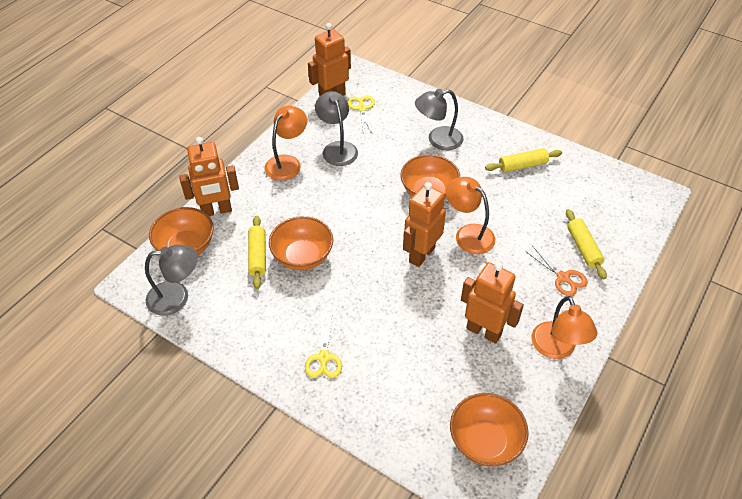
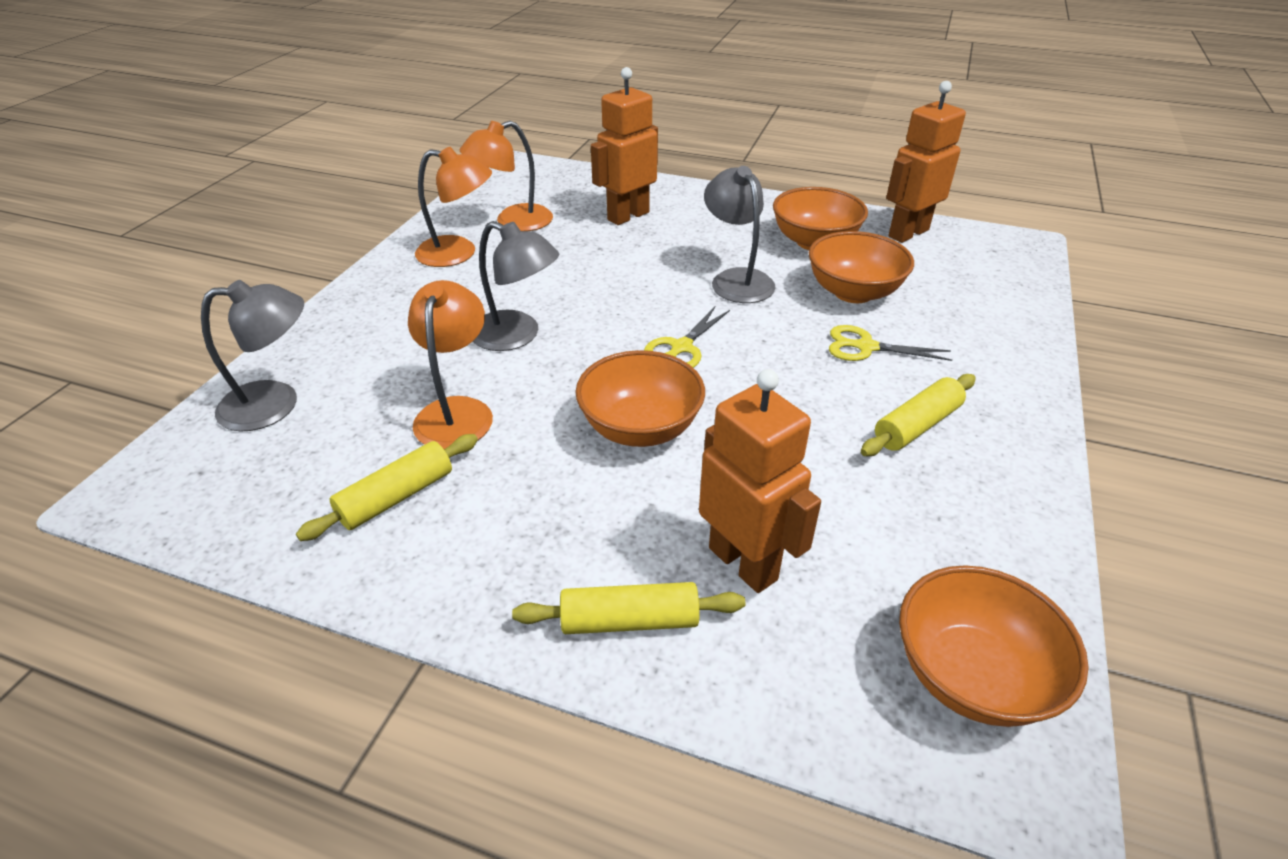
orange robot: 4 -> 3
orange scissors: 1 -> 0

